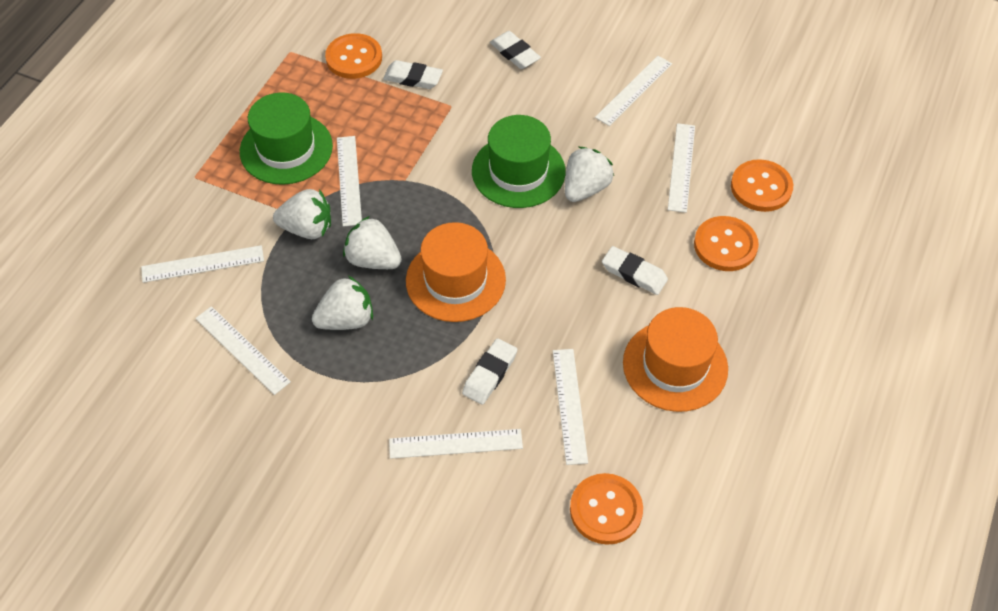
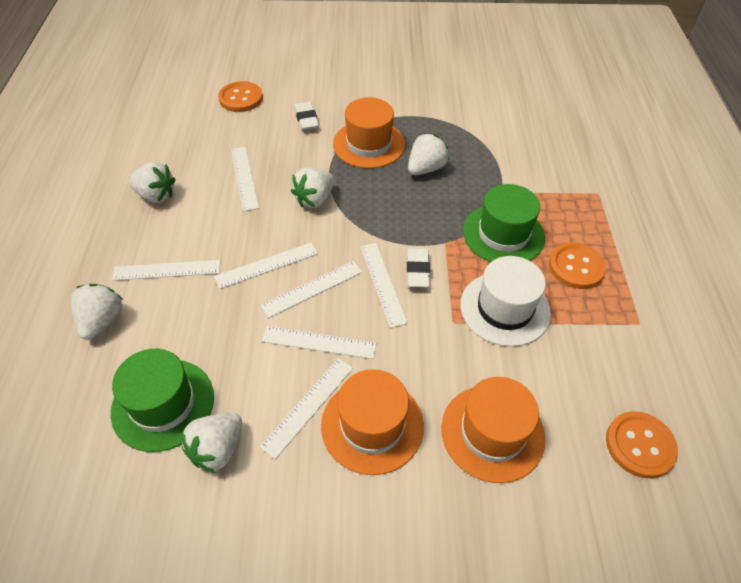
orange button: 4 -> 3
orange hat: 2 -> 3
white eraser: 4 -> 2
white hat: 0 -> 1
white strawberry: 4 -> 5

